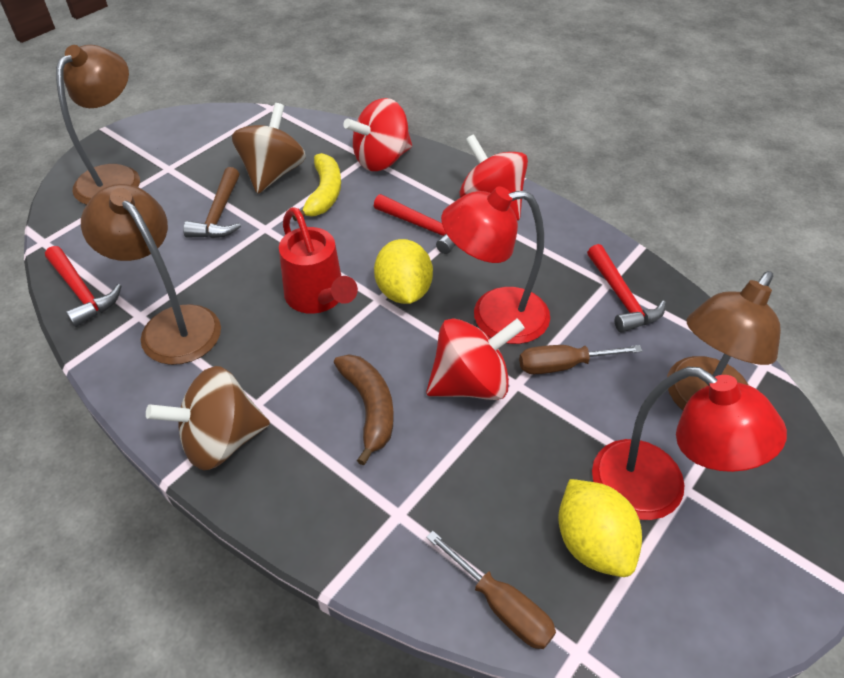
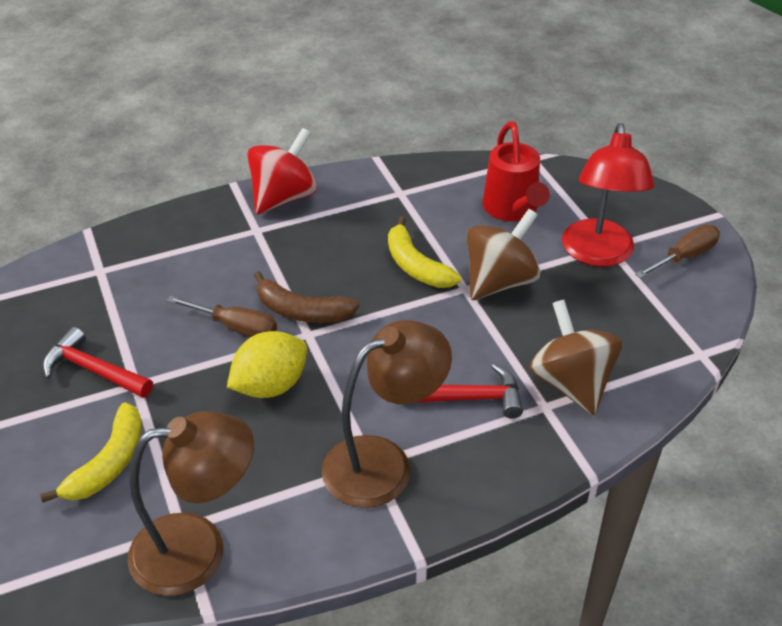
brown hammer: 1 -> 0
brown lamp: 3 -> 2
red hammer: 3 -> 2
red lamp: 2 -> 1
red spinning top: 3 -> 1
yellow banana: 1 -> 2
yellow lemon: 2 -> 1

